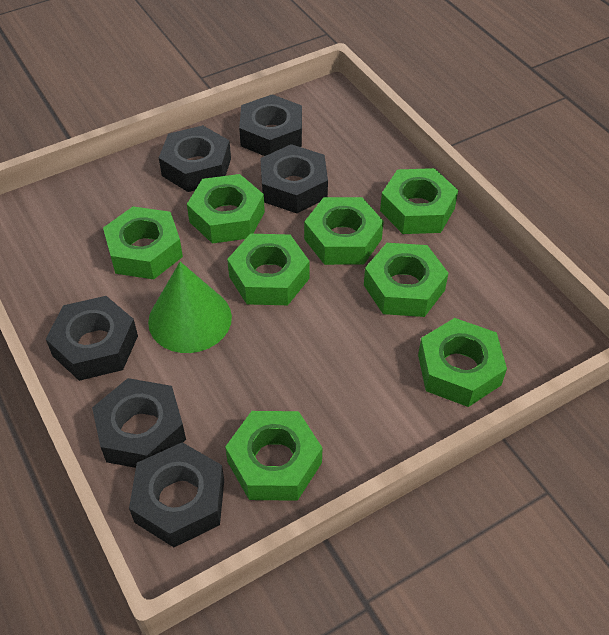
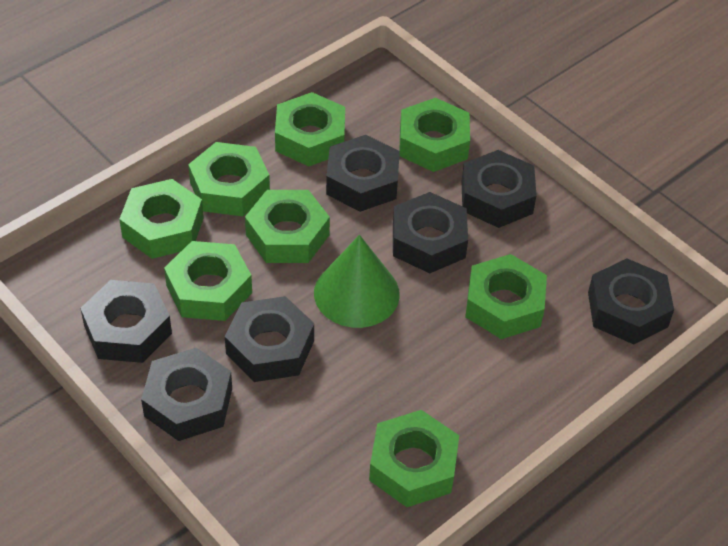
black nut: 6 -> 7

